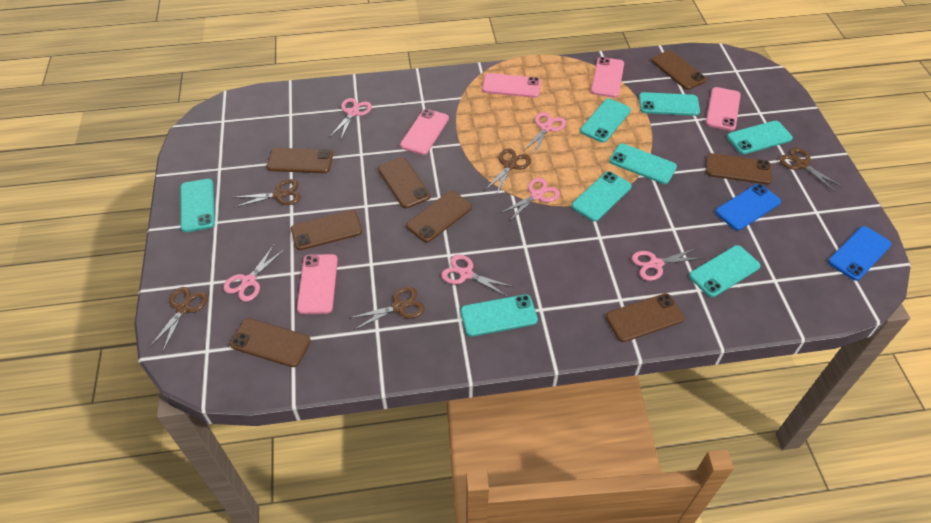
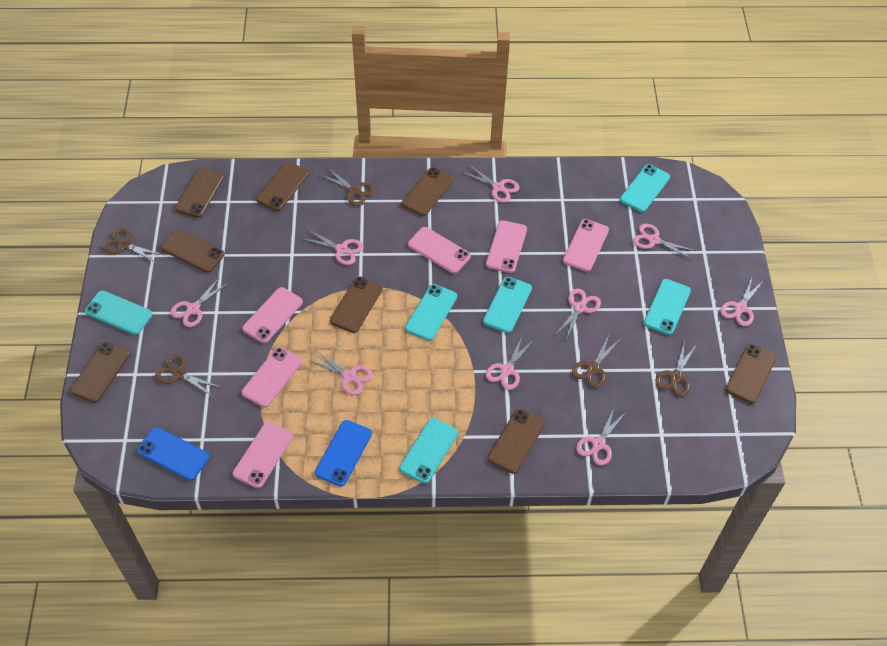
pink phone: 5 -> 6
pink scissors: 6 -> 9
turquoise phone: 8 -> 6

